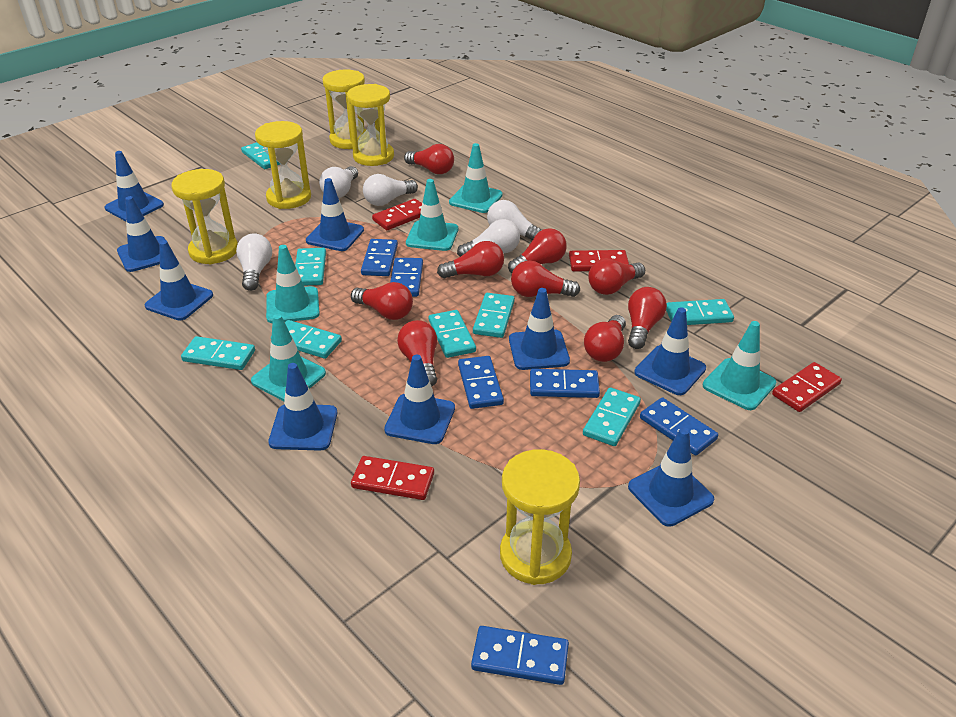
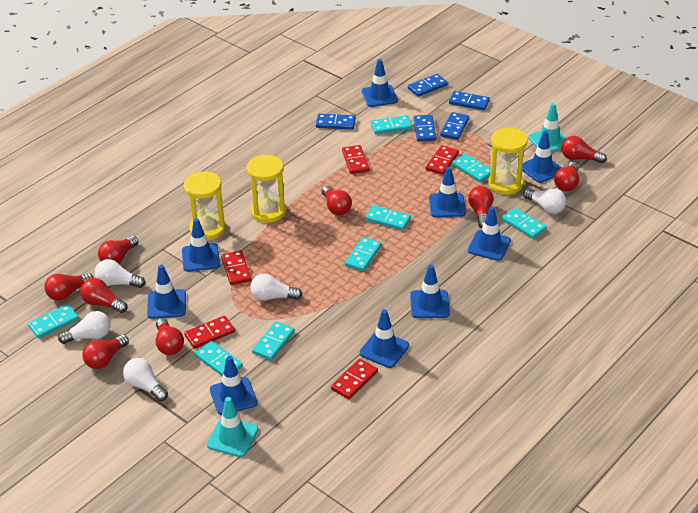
blue domino: 6 -> 5
red domino: 4 -> 5
turquoise traffic cone: 5 -> 2
yellow hourglass: 5 -> 3

